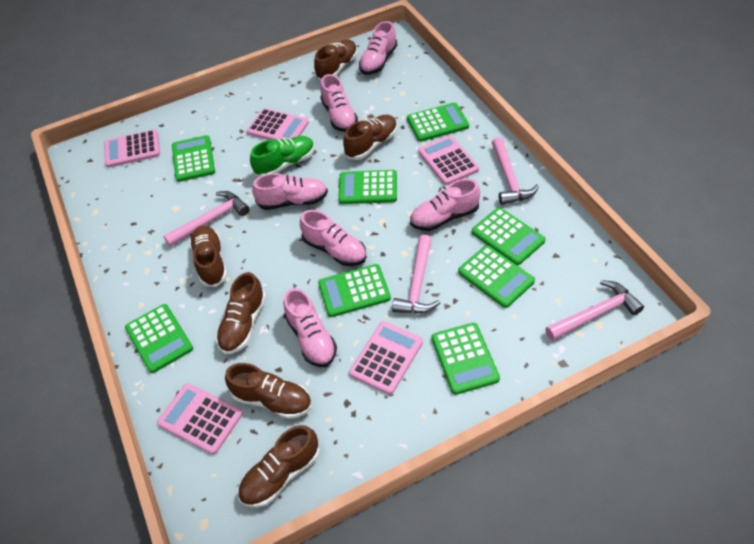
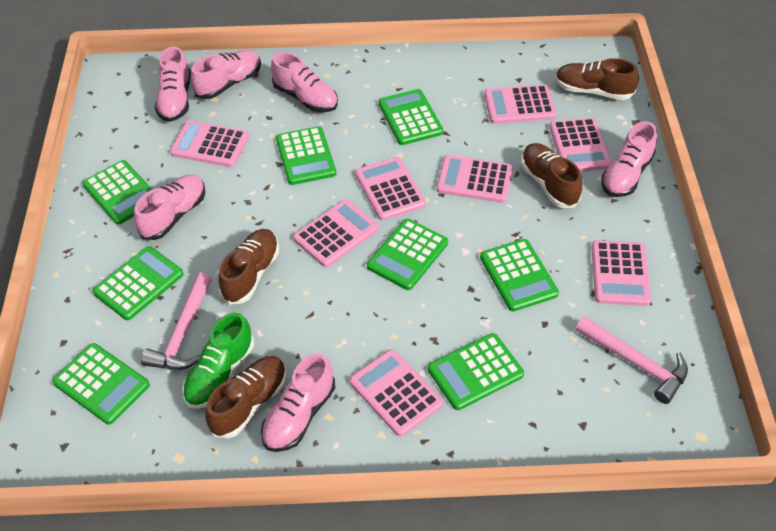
brown shoe: 6 -> 4
pink calculator: 5 -> 8
pink hammer: 4 -> 2

